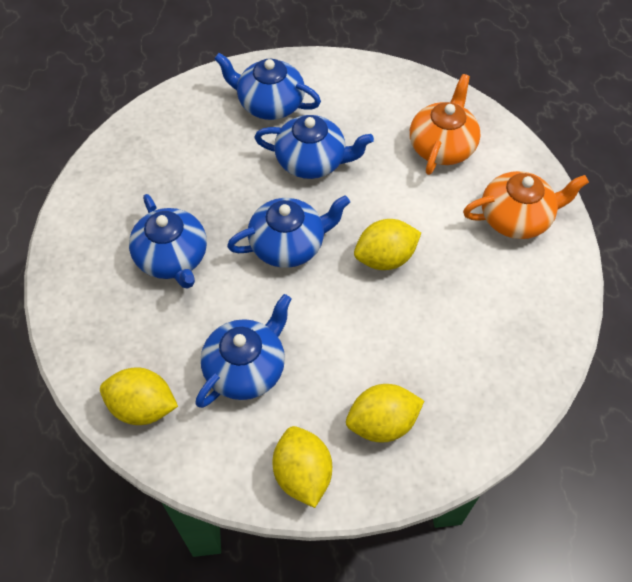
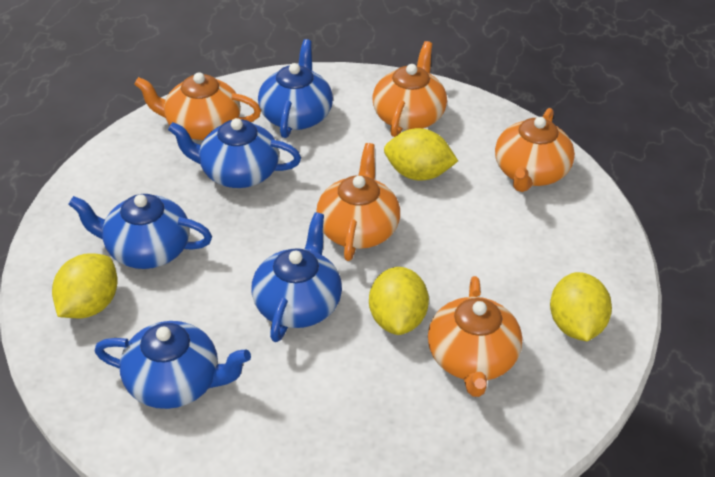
orange teapot: 2 -> 5

